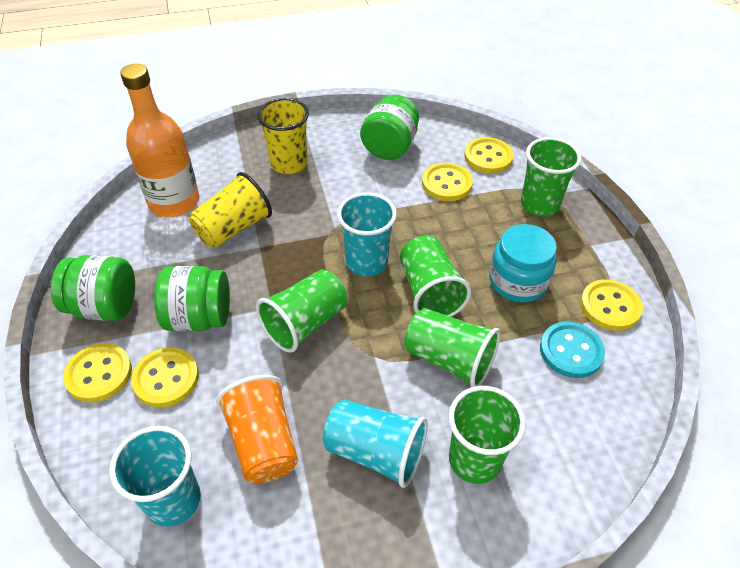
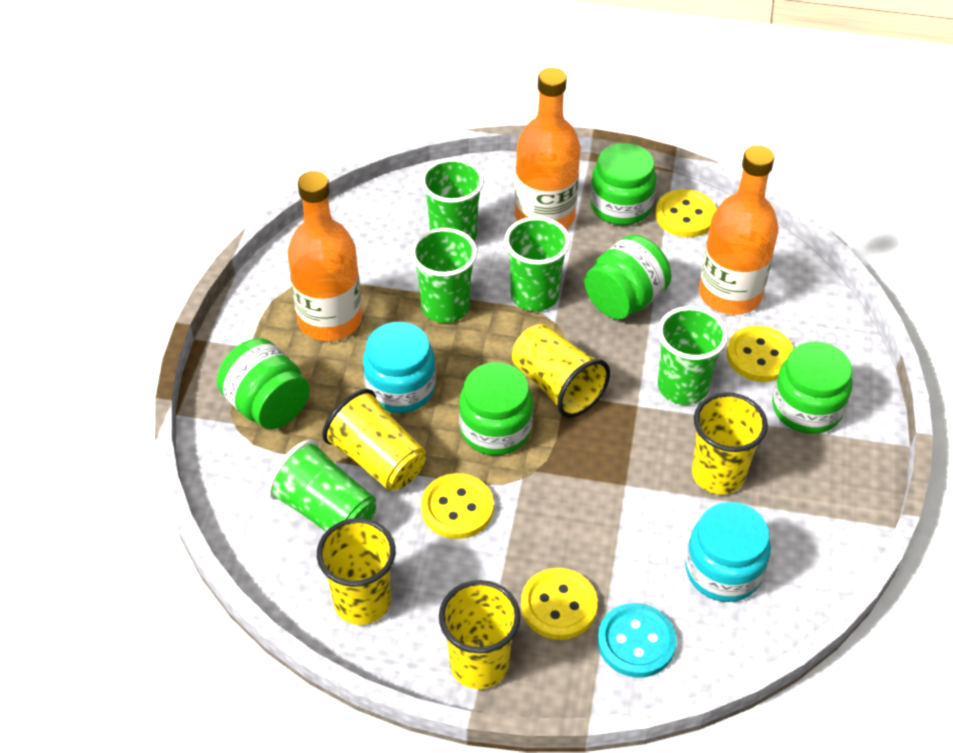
green jar: 3 -> 5
orange bottle: 1 -> 3
orange cup: 1 -> 0
turquoise cup: 3 -> 0
turquoise jar: 1 -> 2
yellow button: 5 -> 4
yellow cup: 2 -> 5

